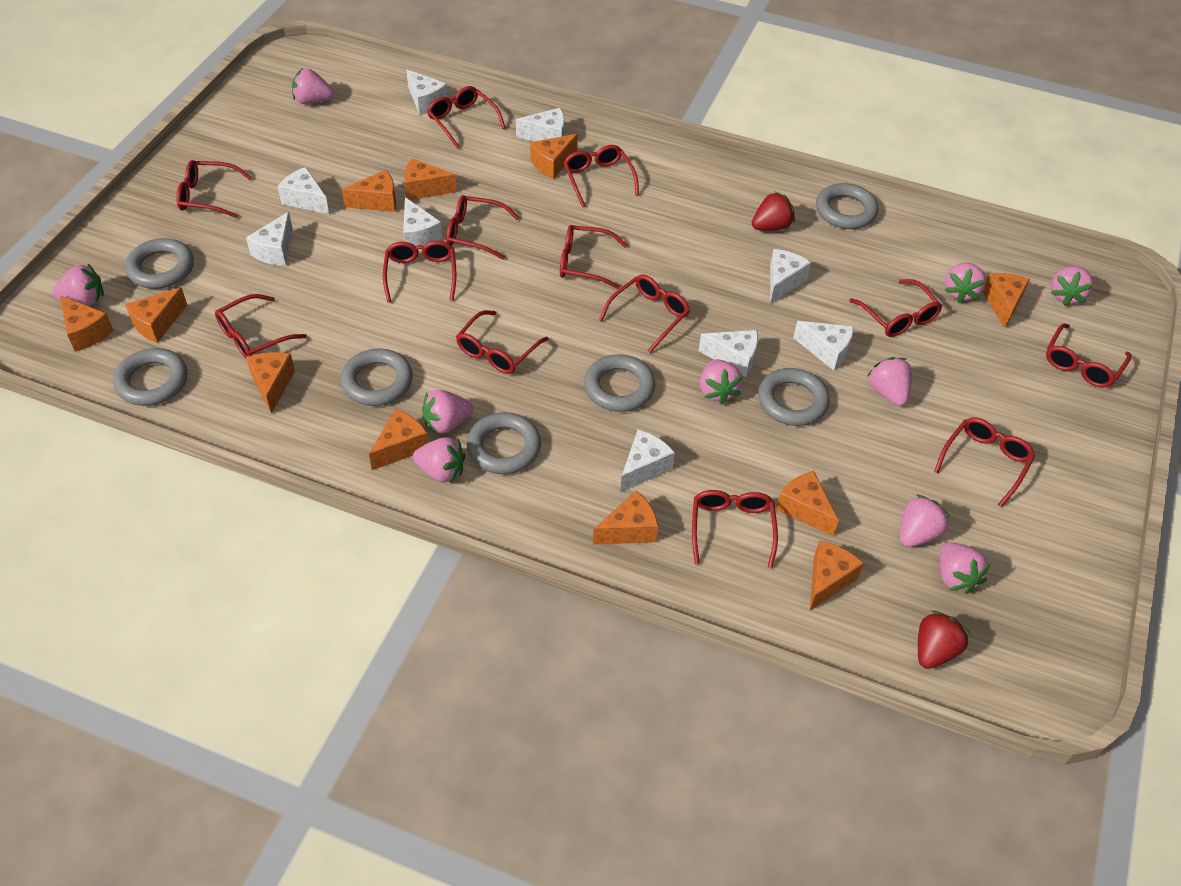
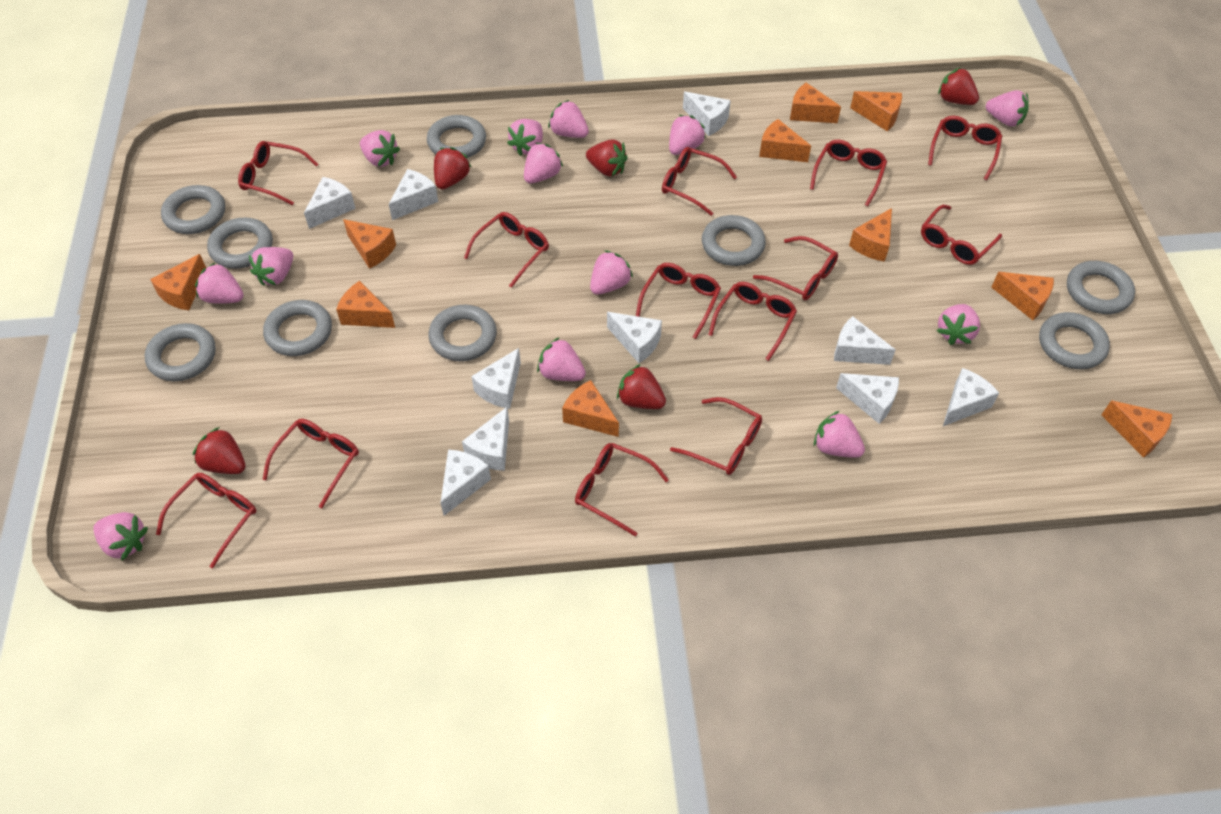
grey ring: 7 -> 9
orange cheese: 11 -> 10
pink strawberry: 10 -> 13
red strawberry: 2 -> 5
white cheese: 9 -> 10

